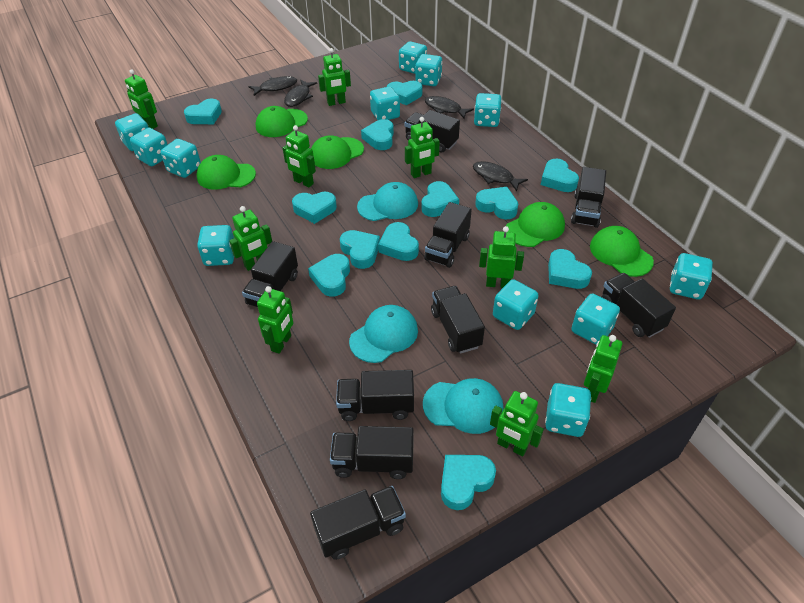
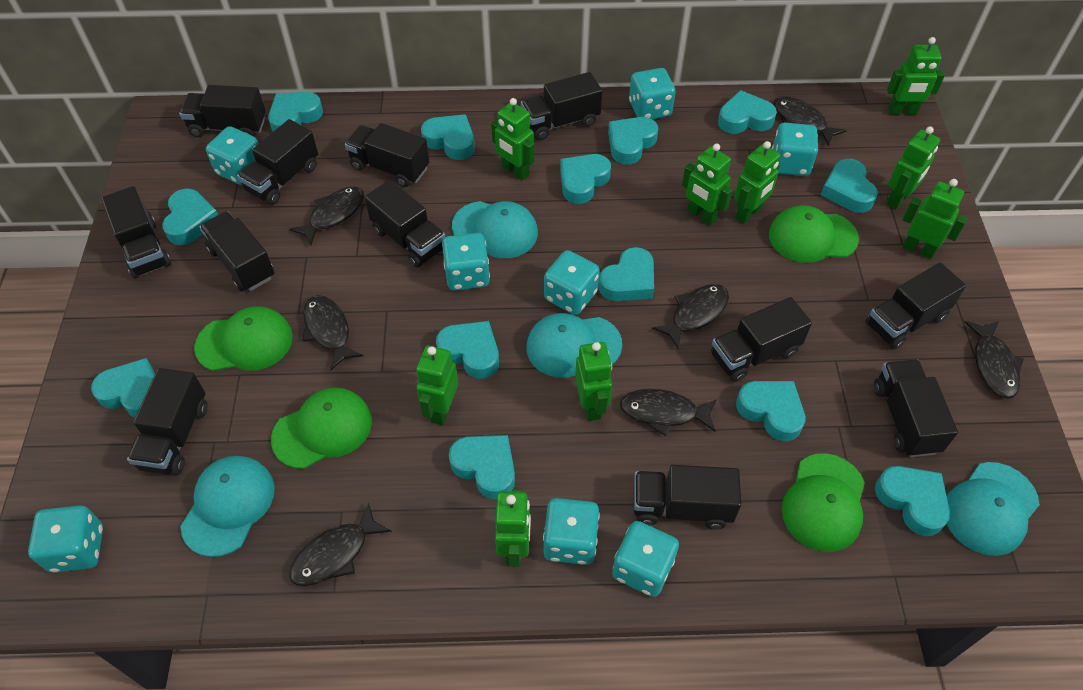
black fish: 4 -> 7
black truck: 9 -> 12
green cap: 5 -> 4
turquoise cap: 3 -> 4
turquoise dice: 12 -> 8
turquoise heart: 12 -> 13

